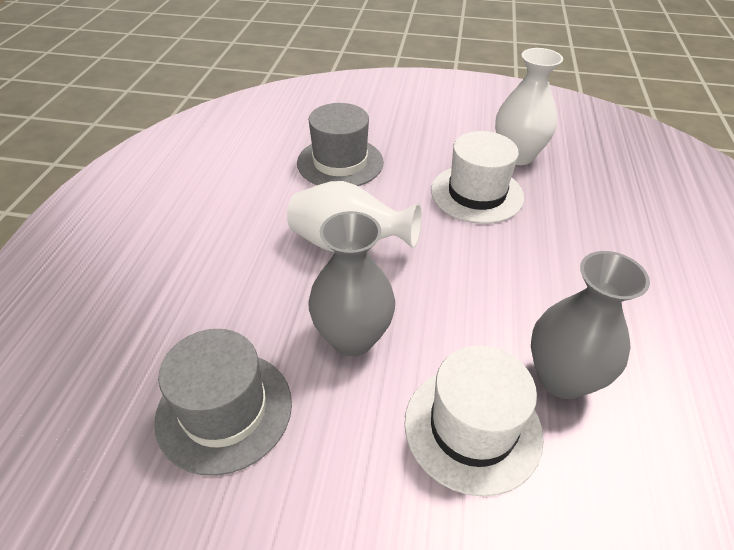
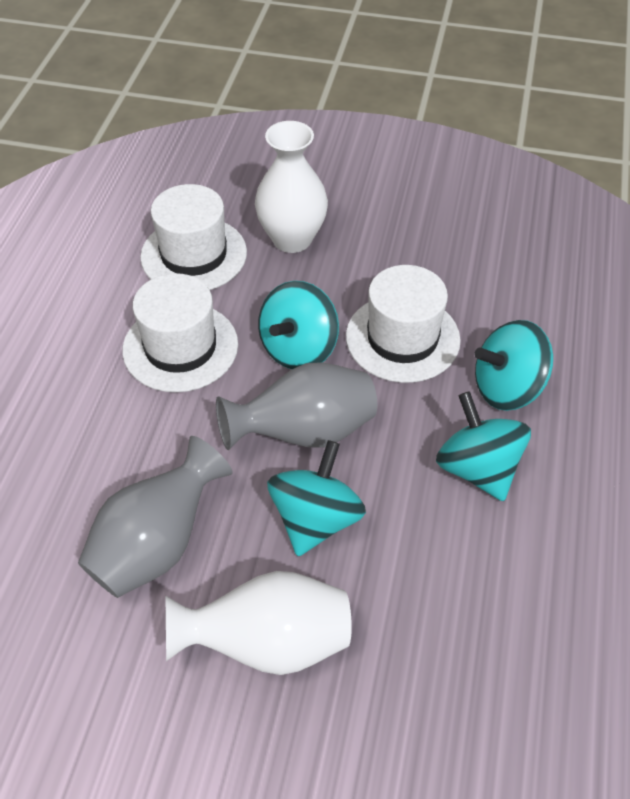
grey hat: 2 -> 0
turquoise spinning top: 0 -> 4
white hat: 2 -> 3

